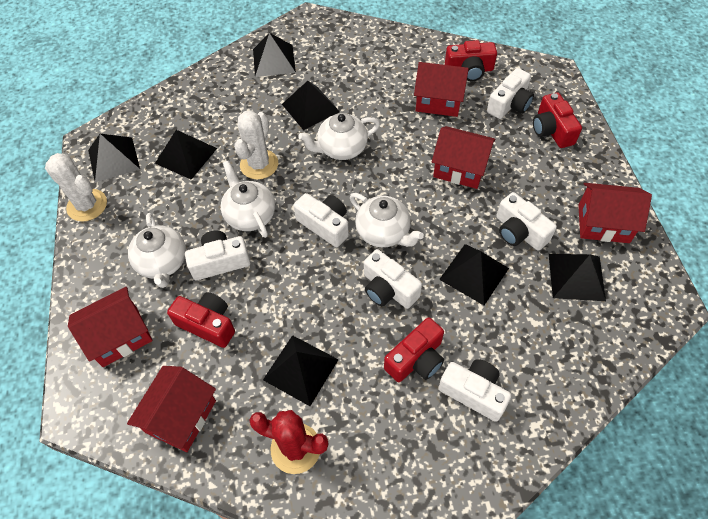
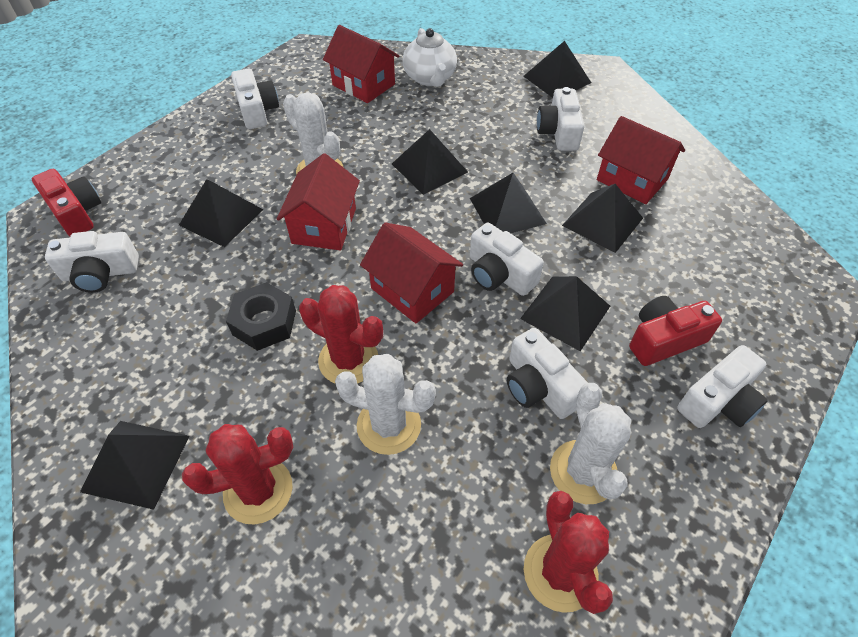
black nut: 0 -> 1
red cactus: 1 -> 3
red camera: 4 -> 2
red house: 5 -> 4
white cactus: 2 -> 3
white teapot: 4 -> 1

